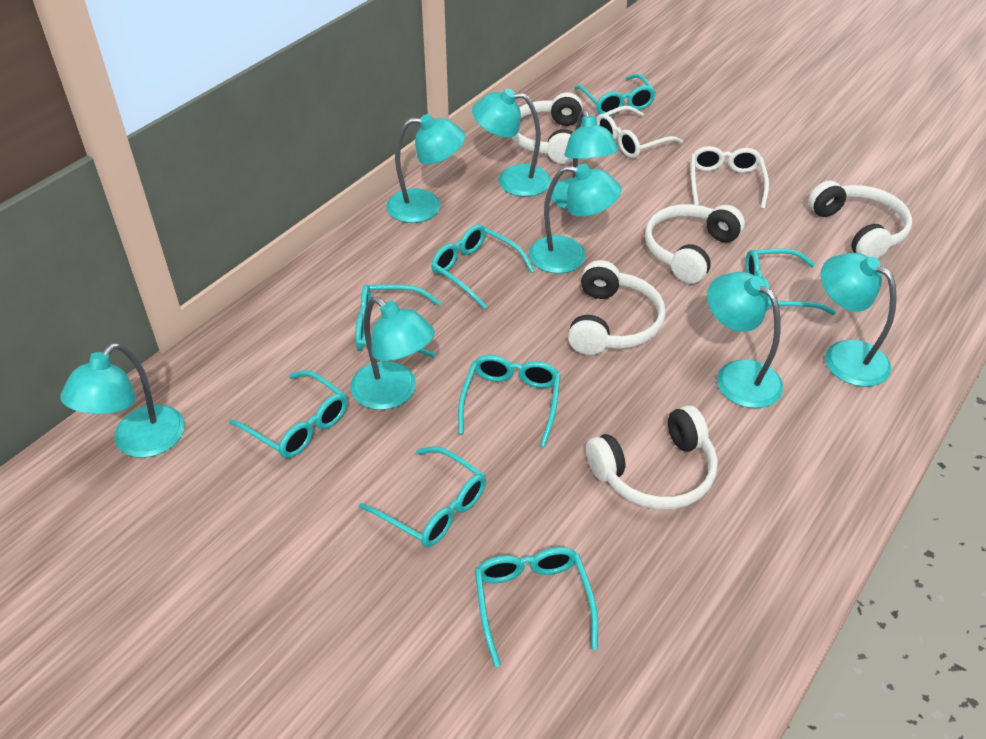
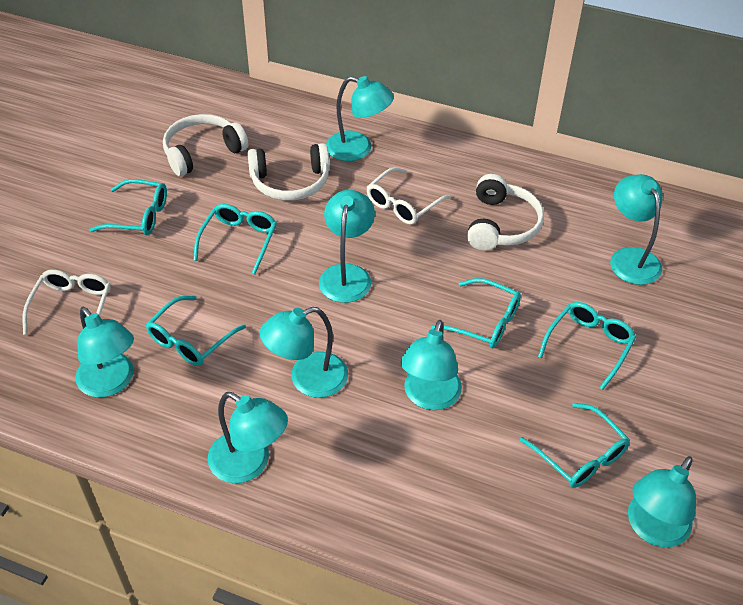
turquoise glasses: 8 -> 6
white headphones: 5 -> 3

